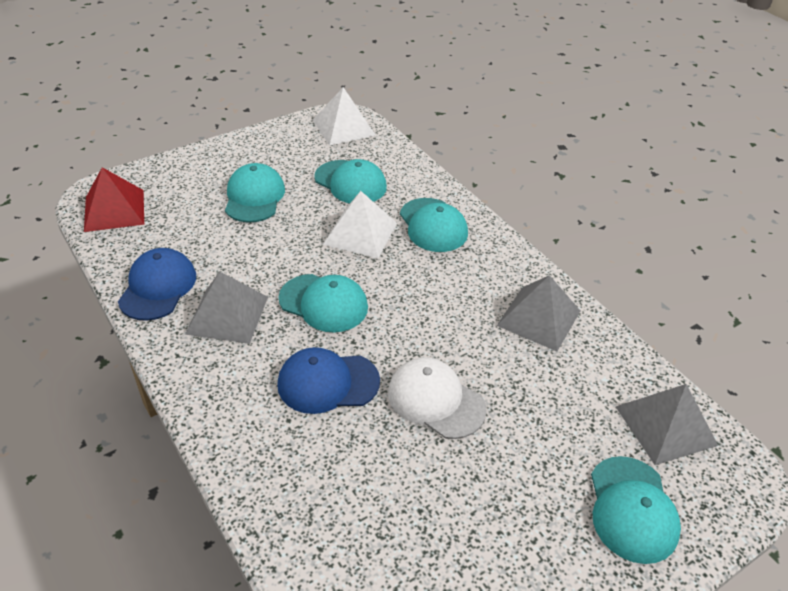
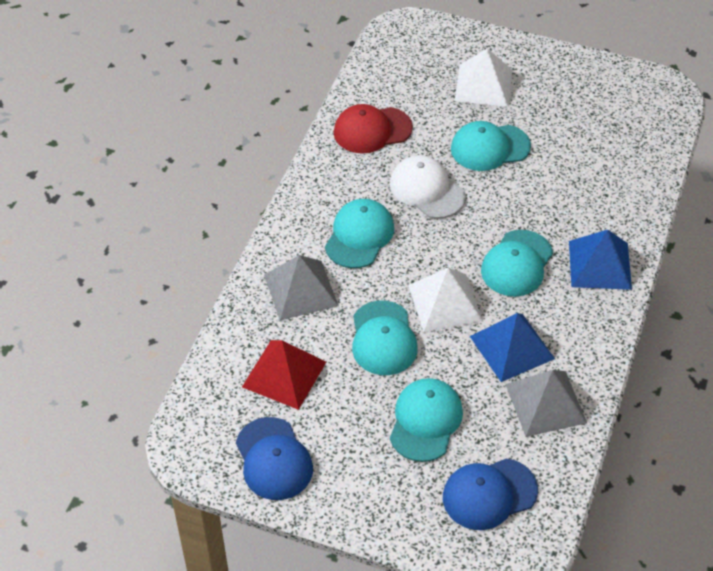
blue pyramid: 0 -> 2
grey pyramid: 3 -> 2
red cap: 0 -> 1

